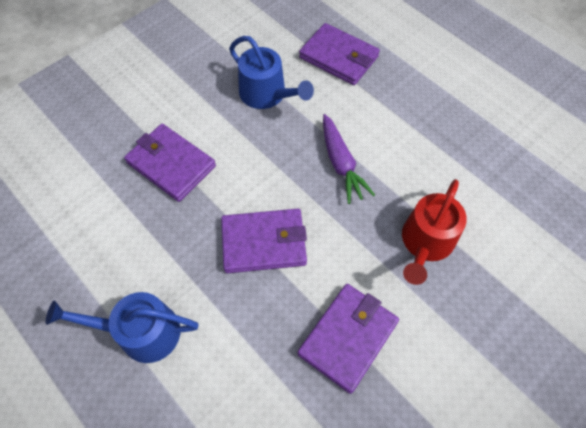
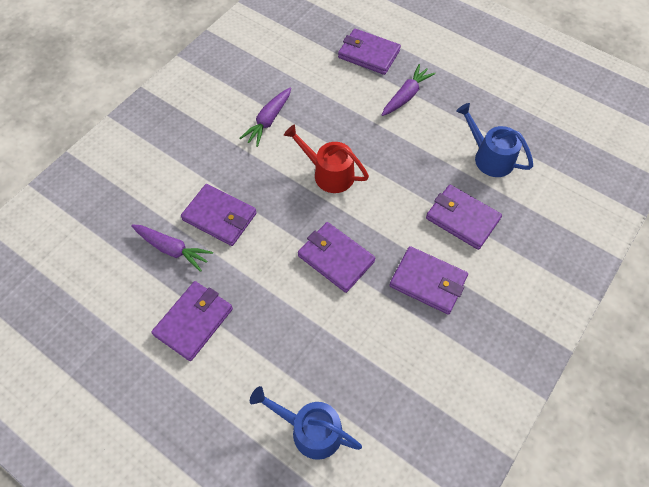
purple carrot: 1 -> 3
purple wallet: 4 -> 6

